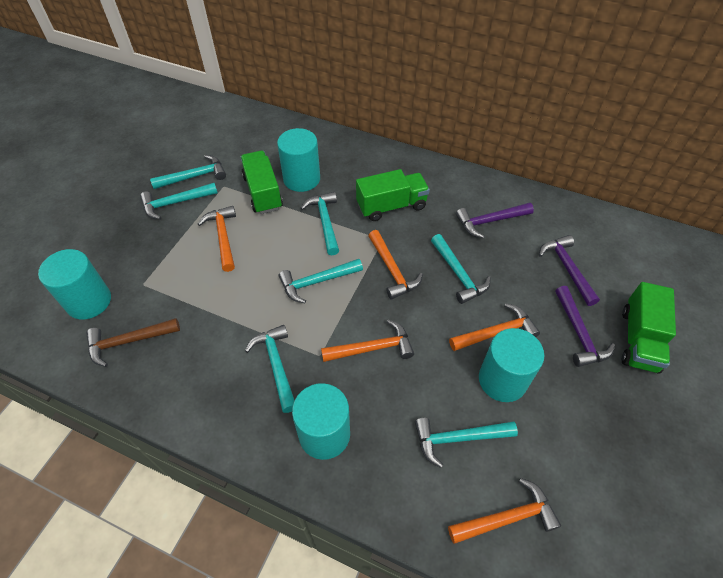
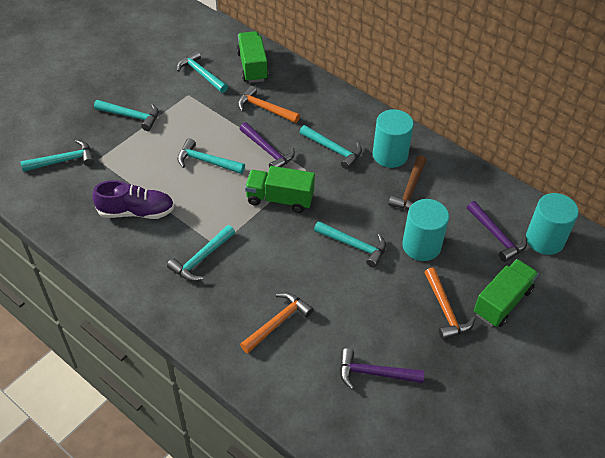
orange hammer: 5 -> 3
purple shoe: 0 -> 1
turquoise cylinder: 4 -> 3

